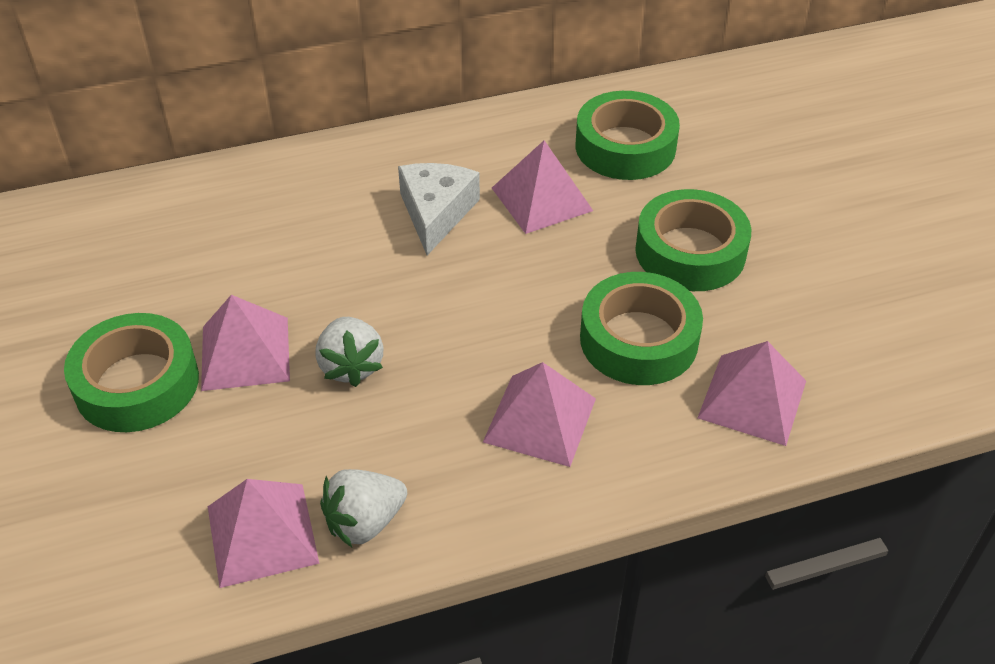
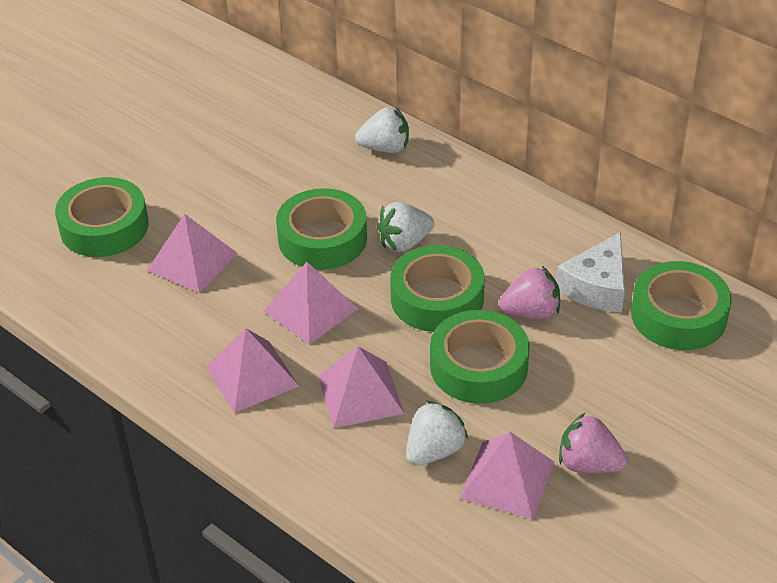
green tape: 4 -> 5
pink strawberry: 0 -> 2
white strawberry: 2 -> 3

